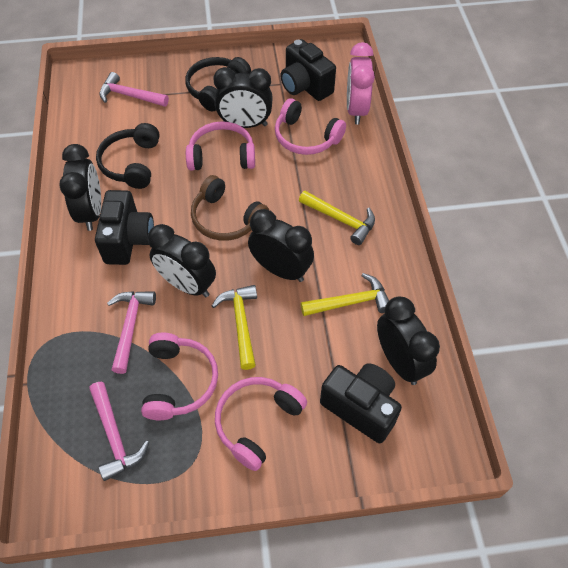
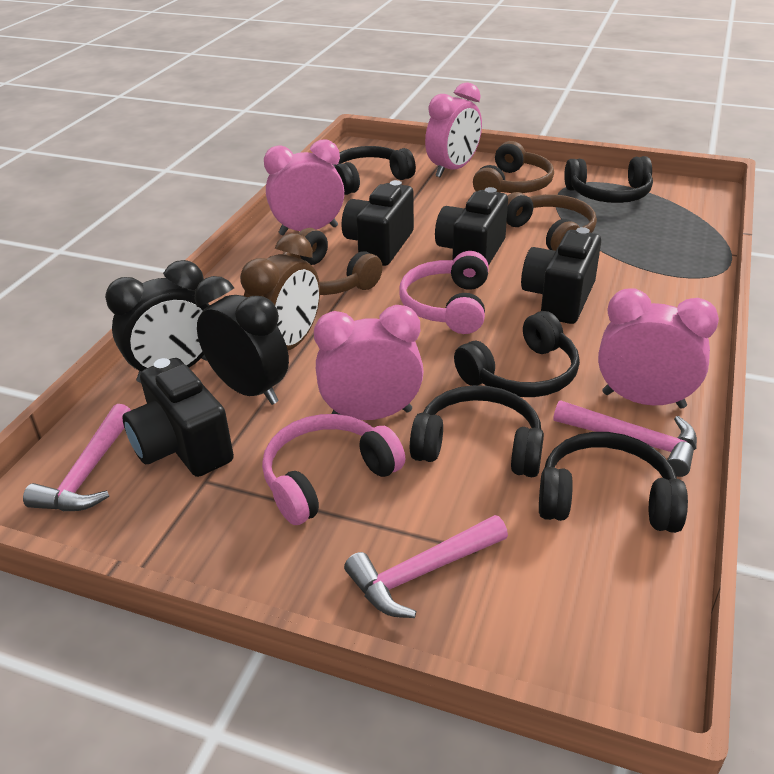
black camera: 3 -> 4
black clock: 5 -> 2
black headphones: 2 -> 5
brown clock: 0 -> 1
brown headphones: 1 -> 3
pink clock: 1 -> 4
pink headphones: 4 -> 2
yellow hammer: 3 -> 0

